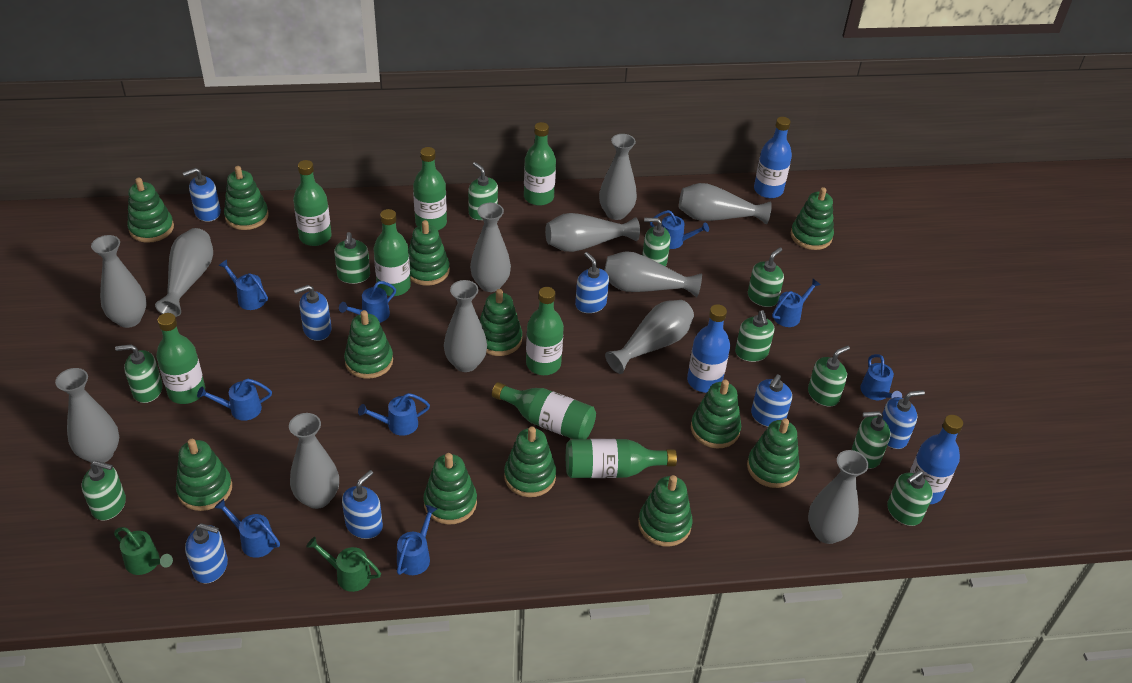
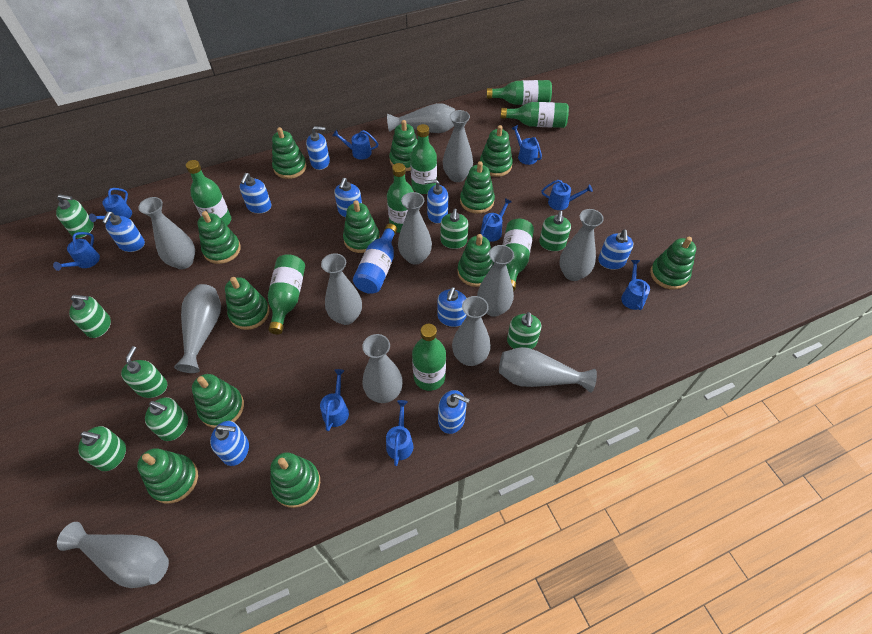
blue bottle: 3 -> 1
blue soap dispenser: 7 -> 9
green soap dispenser: 10 -> 8
green watering can: 2 -> 0

